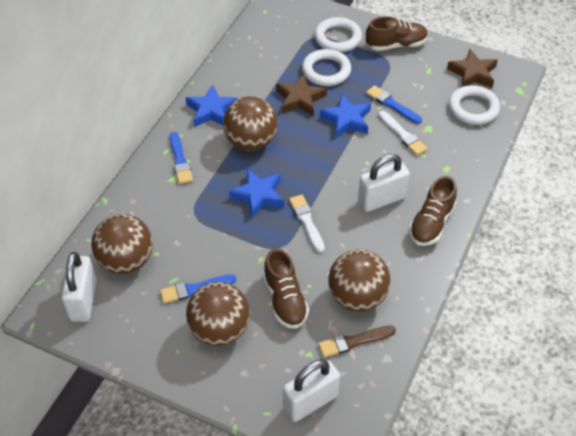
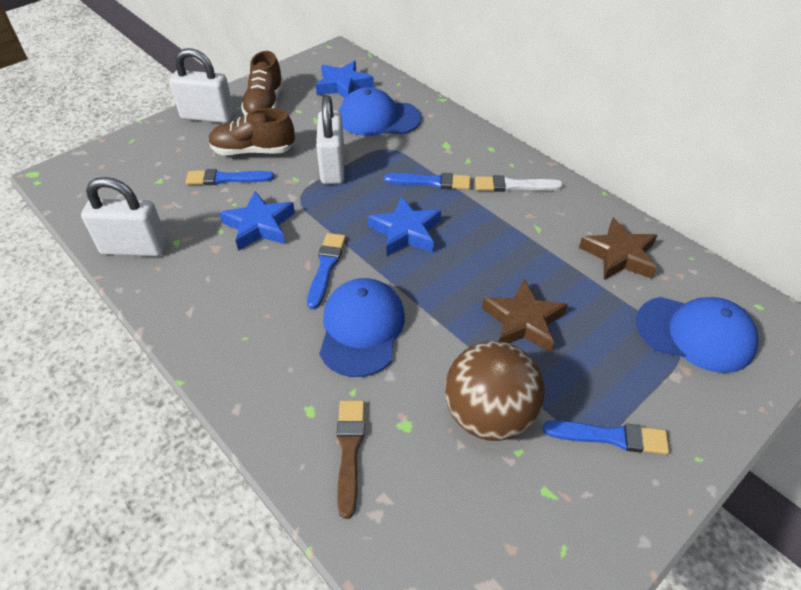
blue brush: 3 -> 4
blue cap: 0 -> 3
brown ball: 4 -> 1
brown shoe: 3 -> 2
white brush: 2 -> 1
white ring: 3 -> 0

